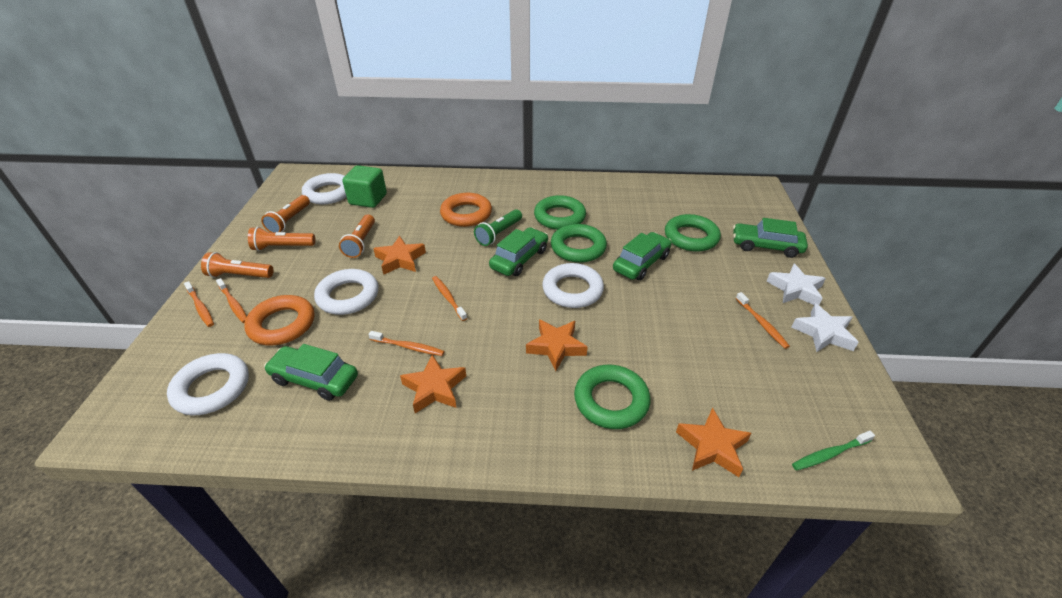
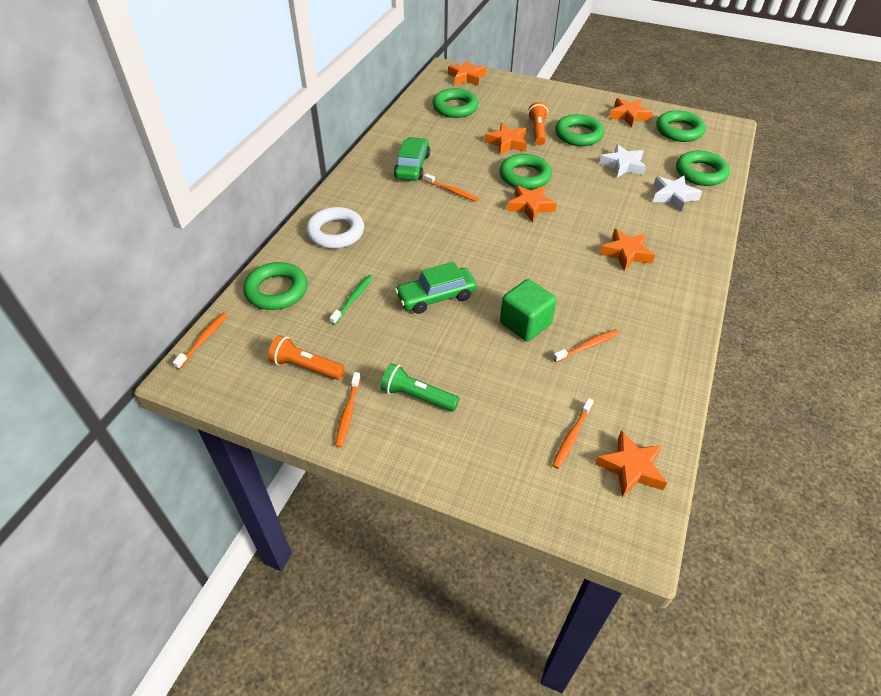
green car: 4 -> 2
green ring: 4 -> 6
orange flashlight: 4 -> 2
orange ring: 2 -> 0
orange star: 4 -> 6
white ring: 4 -> 1

